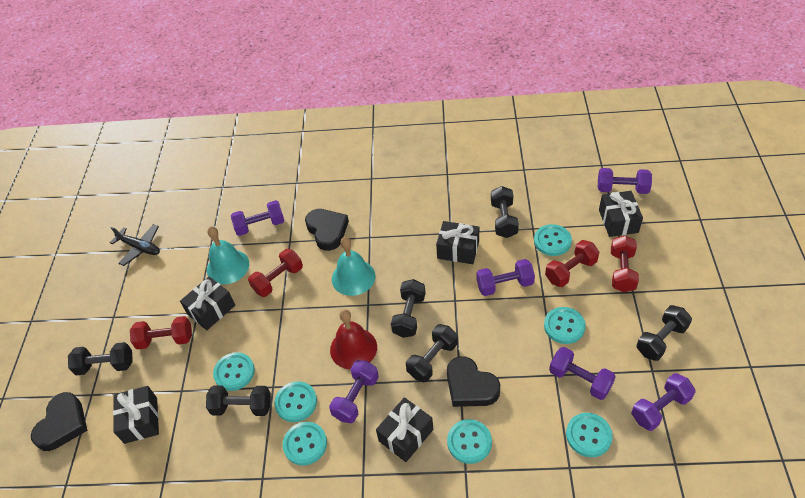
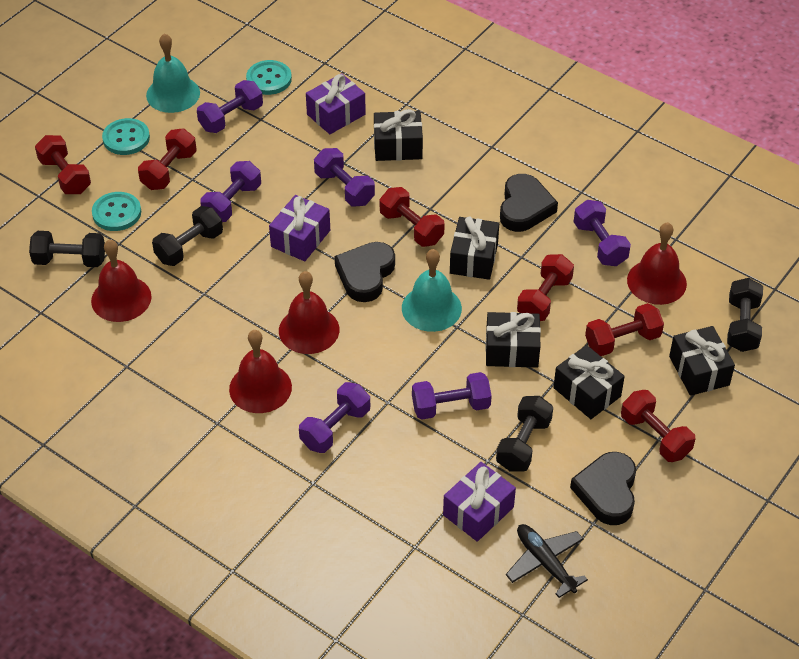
black dumbbell: 6 -> 4
purple gift: 0 -> 3
red bell: 1 -> 4
red dumbbell: 4 -> 6
turquoise button: 7 -> 3

